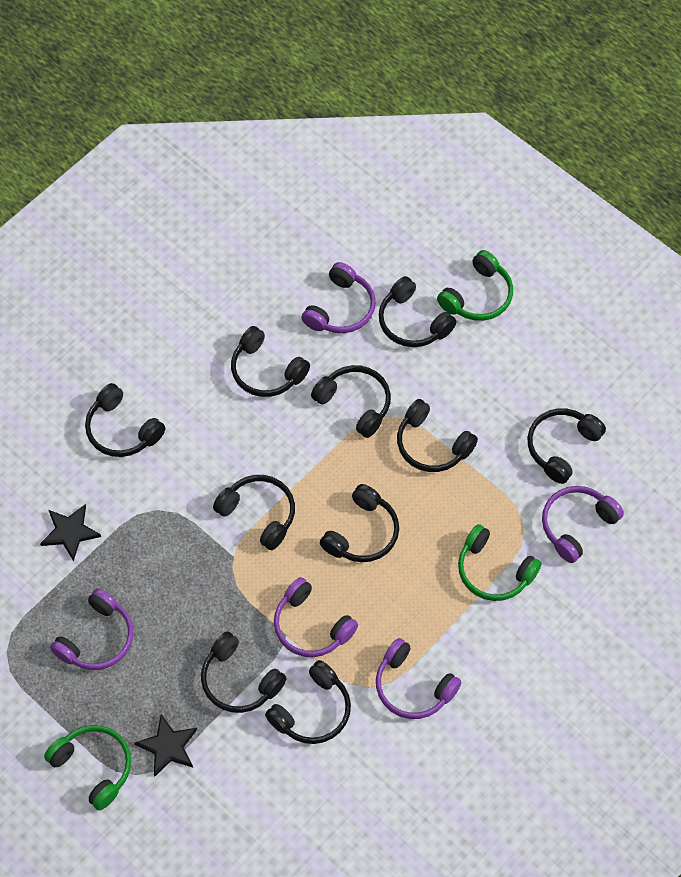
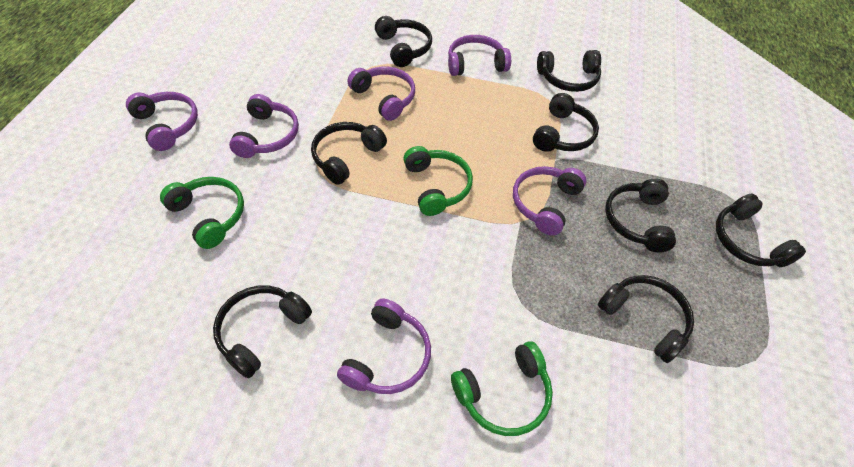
black headphones: 10 -> 8
black star: 2 -> 0
purple headphones: 5 -> 6

